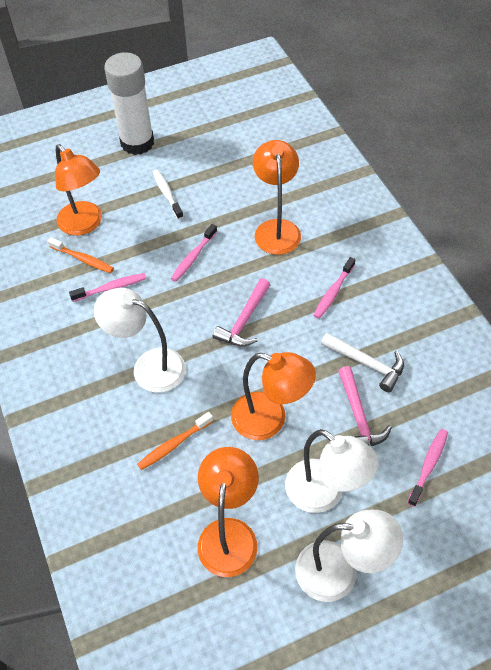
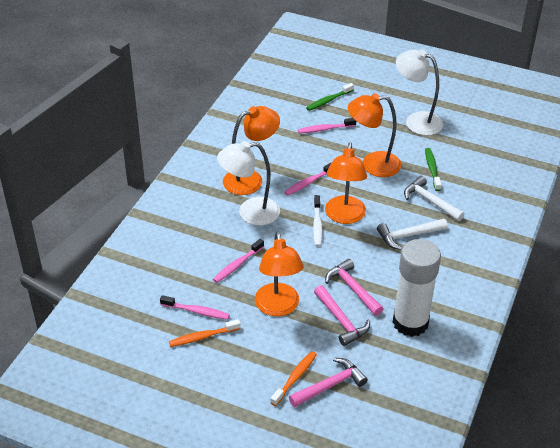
green toothbrush: 0 -> 2
pink hammer: 2 -> 3
white hammer: 1 -> 2
white lamp: 3 -> 2

